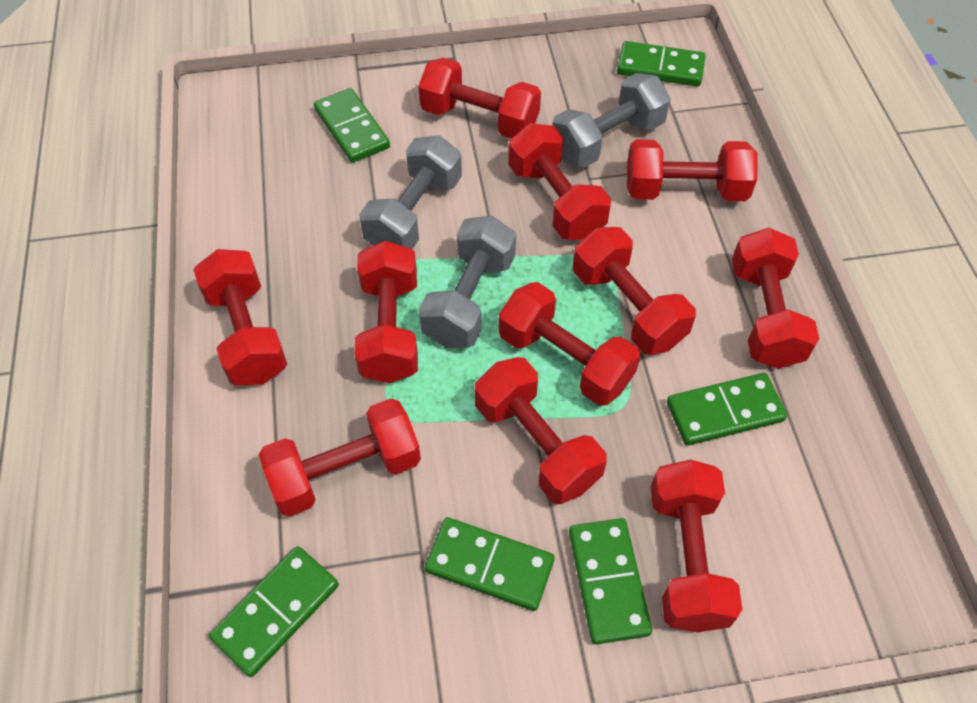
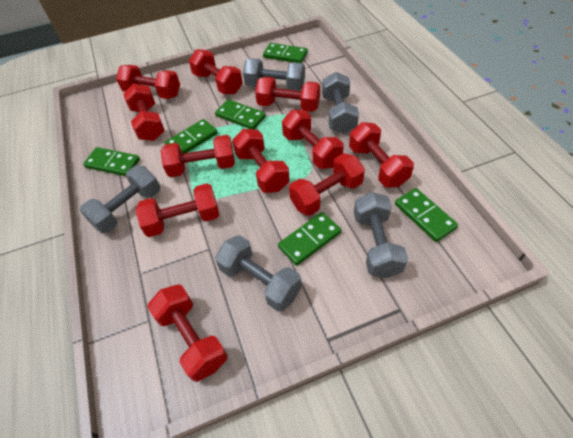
grey dumbbell: 3 -> 5

